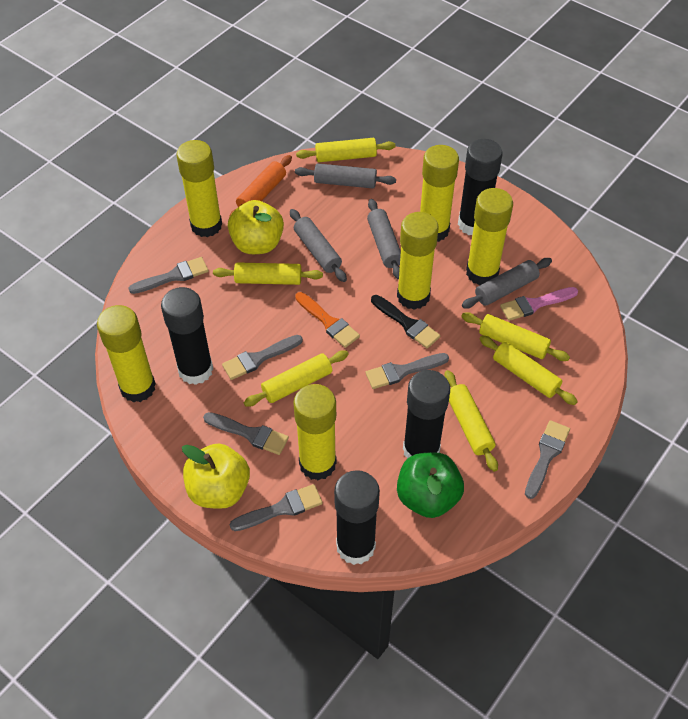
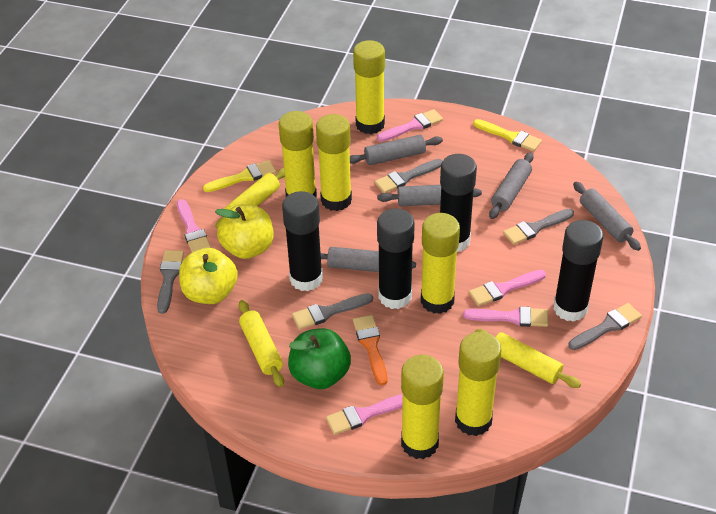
black brush: 1 -> 0
grey brush: 6 -> 5
grey rolling pin: 4 -> 5
orange rolling pin: 1 -> 0
pink brush: 1 -> 5
yellow brush: 0 -> 2
yellow rolling pin: 6 -> 3

